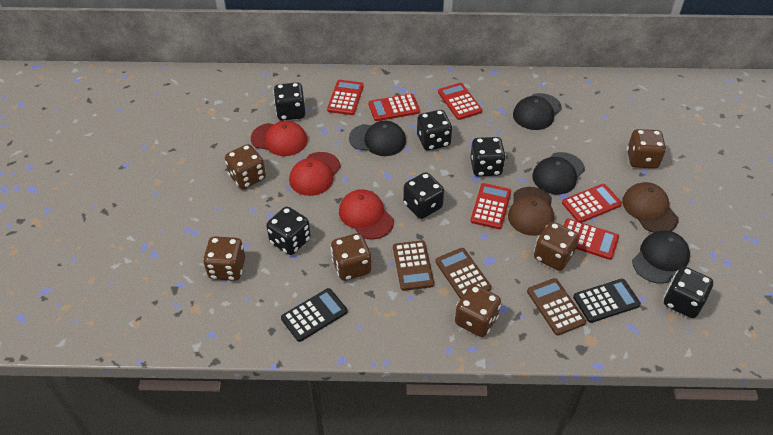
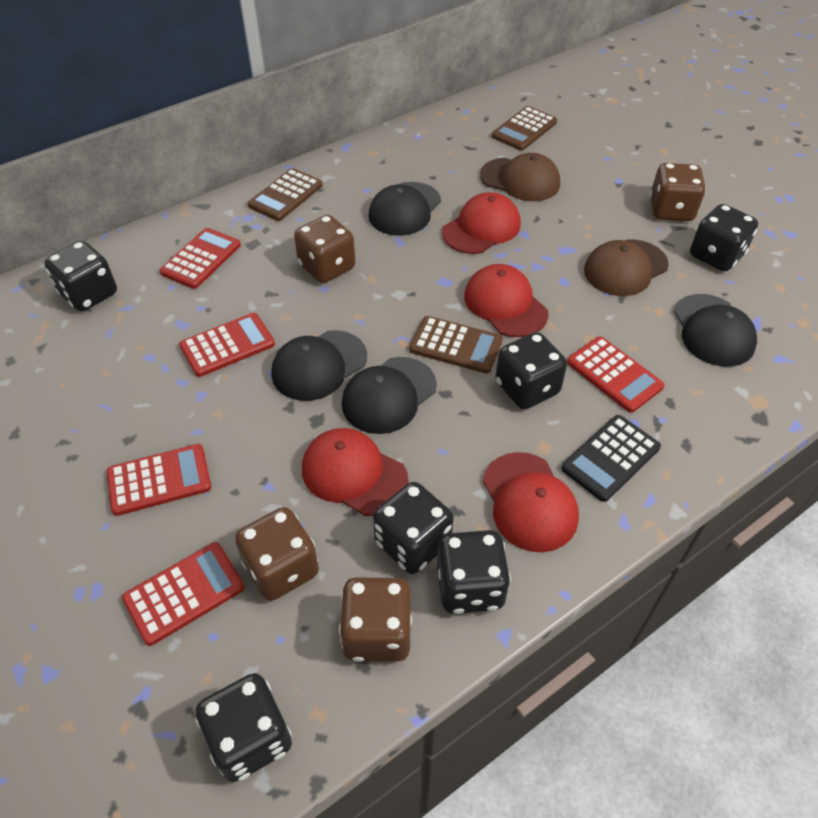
black calculator: 2 -> 1
brown dice: 6 -> 4
red calculator: 6 -> 5
red cap: 3 -> 4

